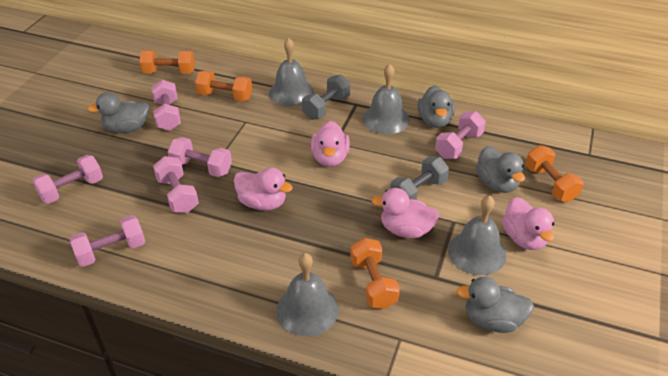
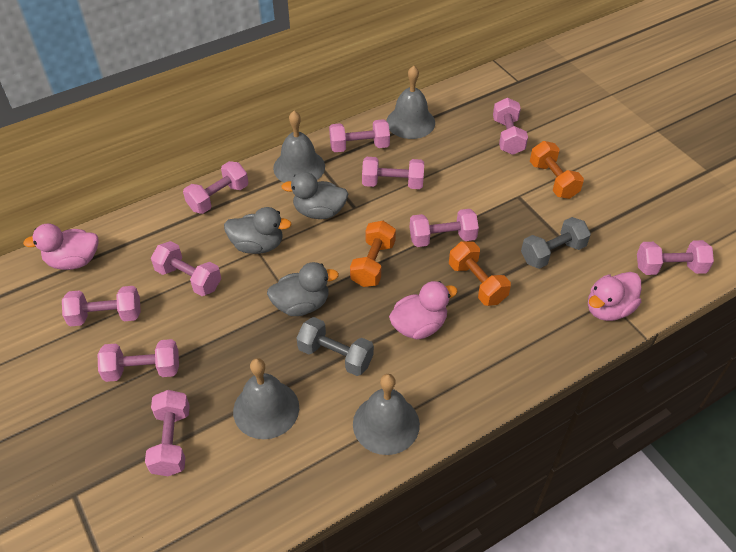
grey duck: 4 -> 3
orange dumbbell: 4 -> 3
pink duck: 4 -> 3
pink dumbbell: 6 -> 10

